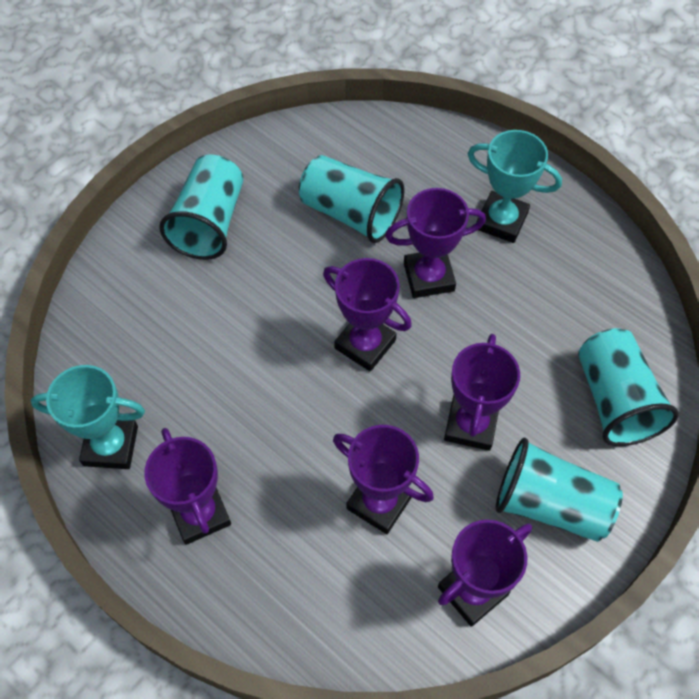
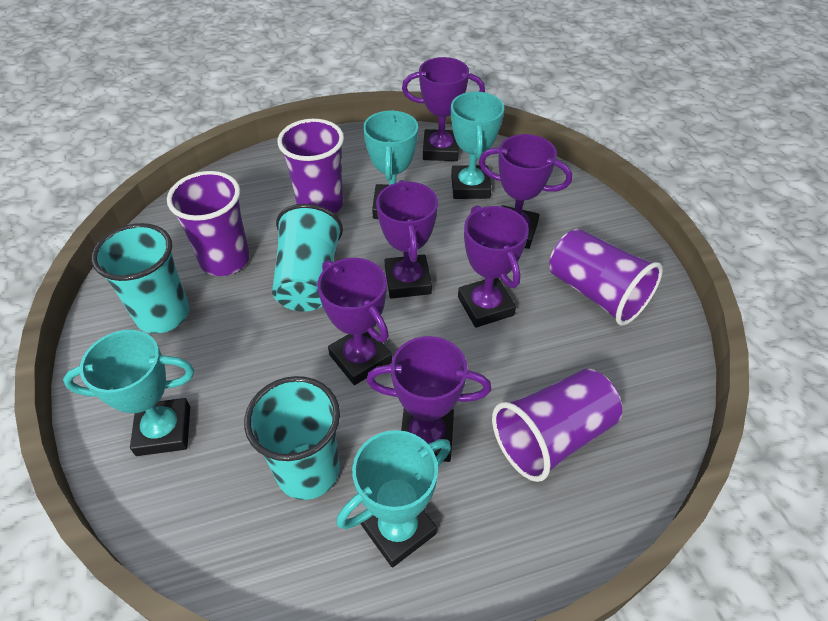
purple cup: 0 -> 4
turquoise cup: 4 -> 3
turquoise trophy: 2 -> 4

